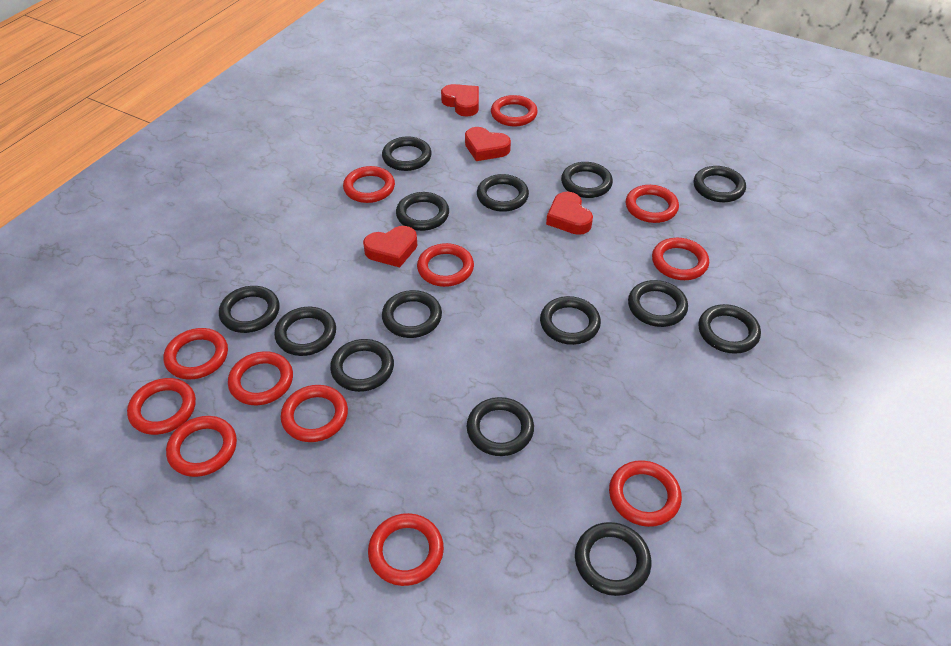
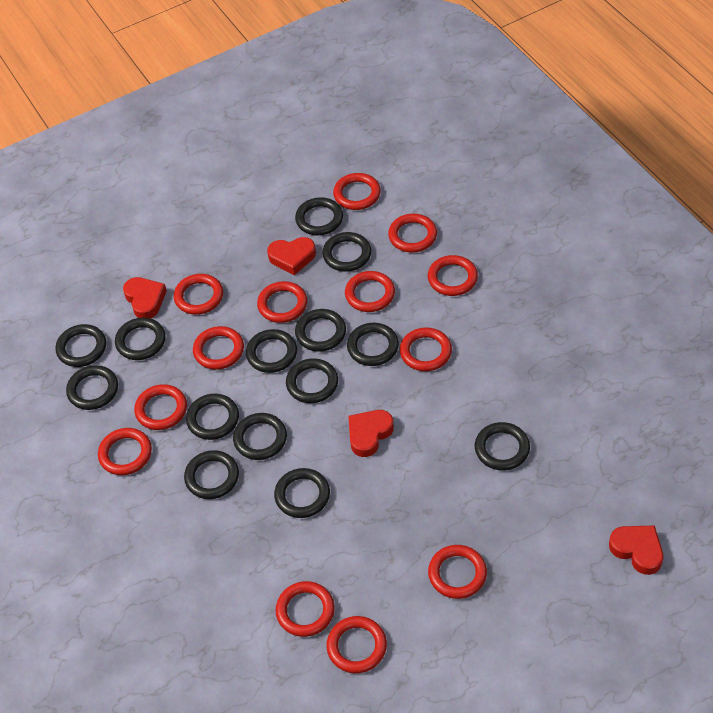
red ring: 12 -> 13

